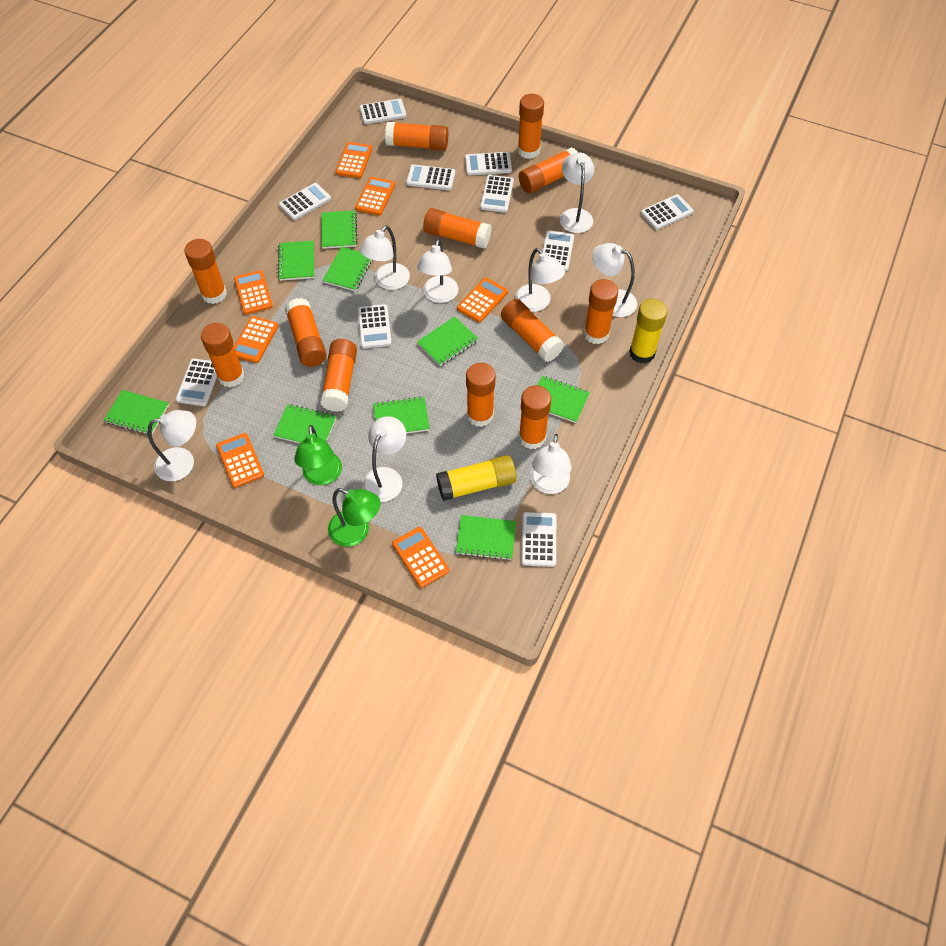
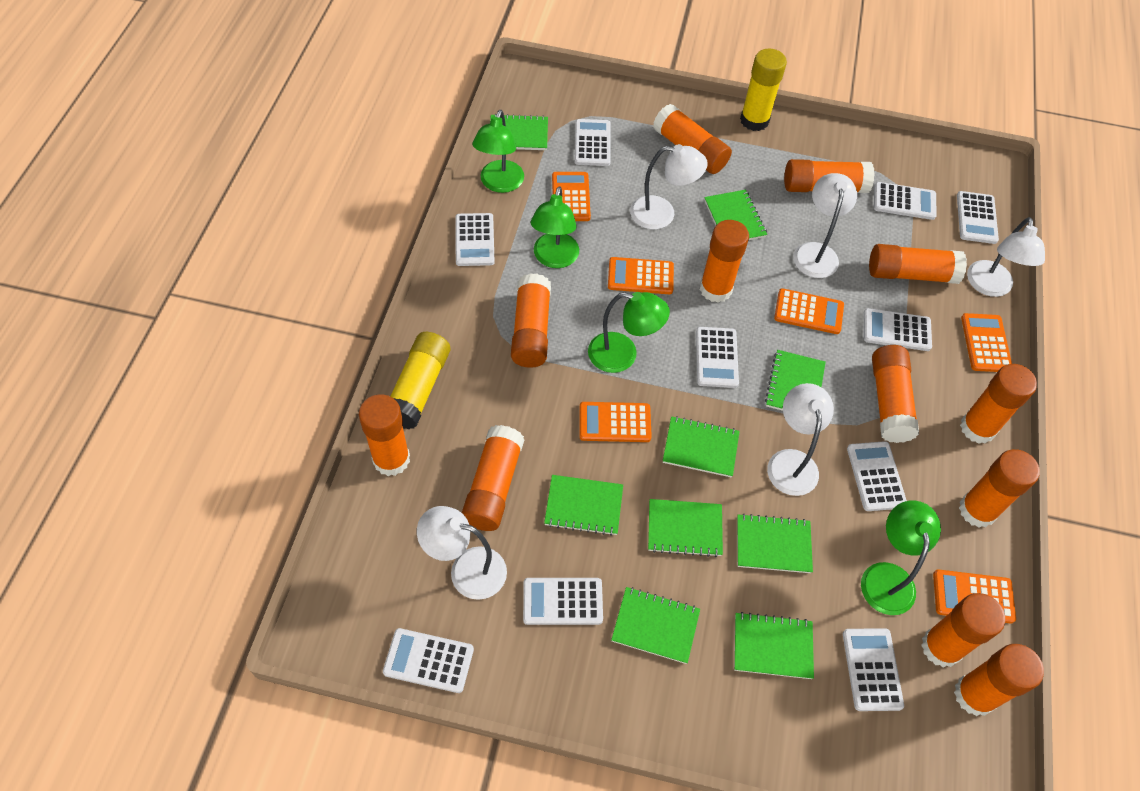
green lamp: 2 -> 4
orange calculator: 7 -> 6
white lamp: 8 -> 5

